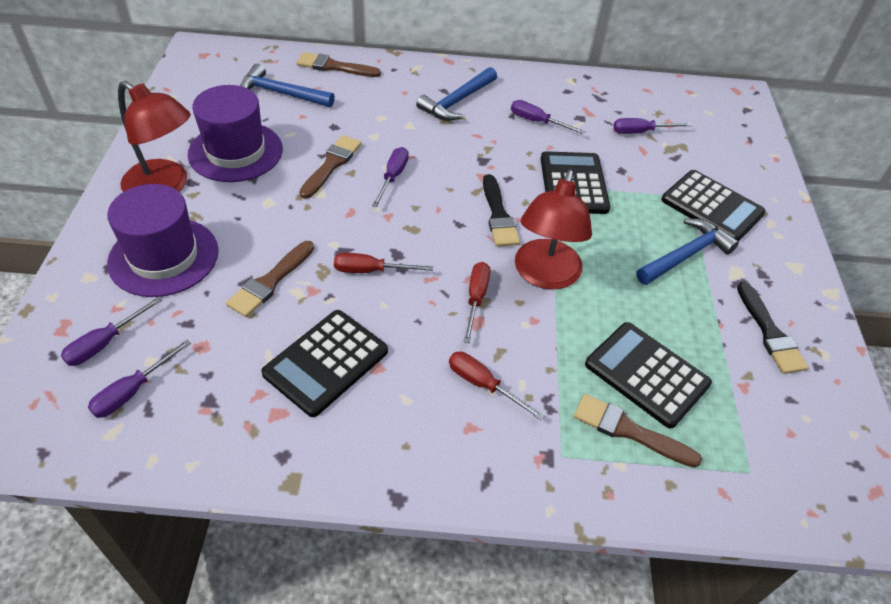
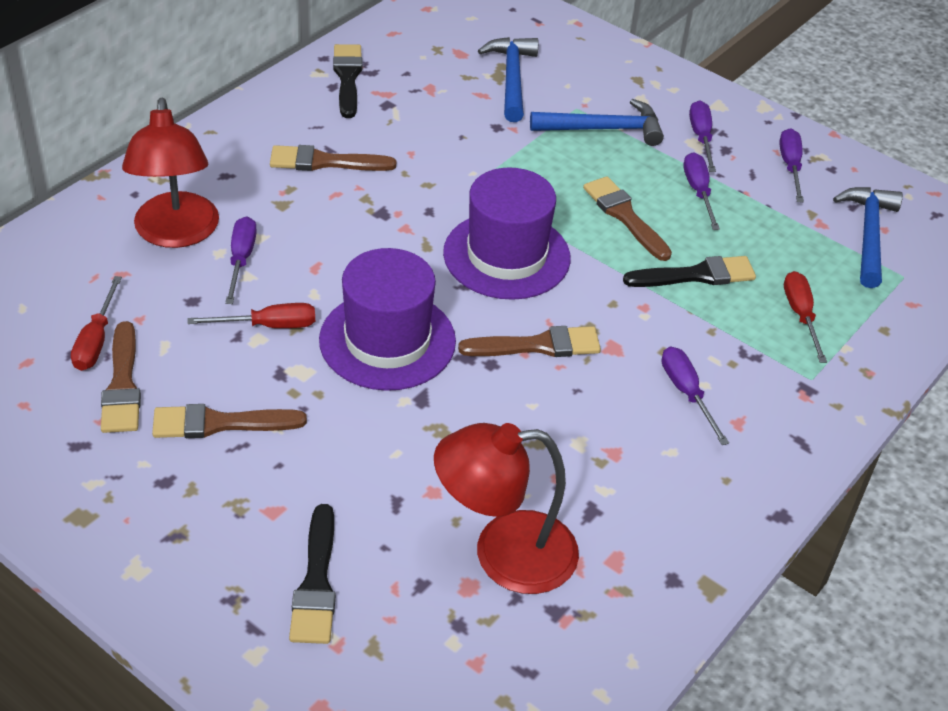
black brush: 2 -> 3
black calculator: 4 -> 0
brown brush: 4 -> 5

